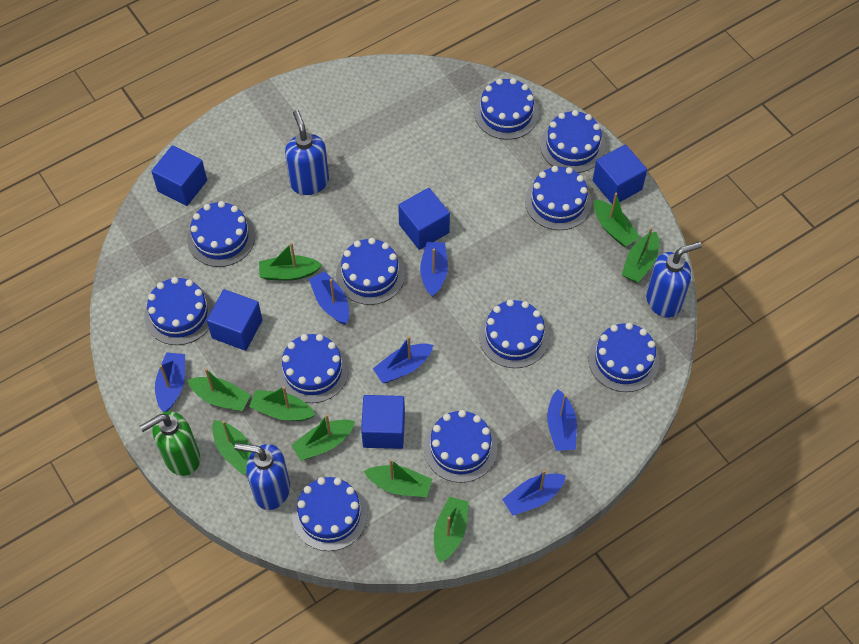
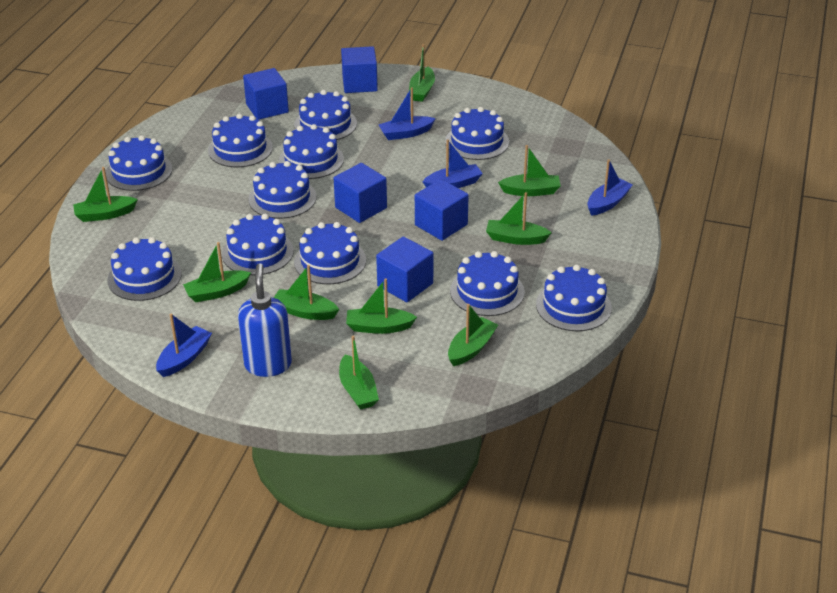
blue boat: 6 -> 4
blue soap dispenser: 3 -> 1
green soap dispenser: 1 -> 0

